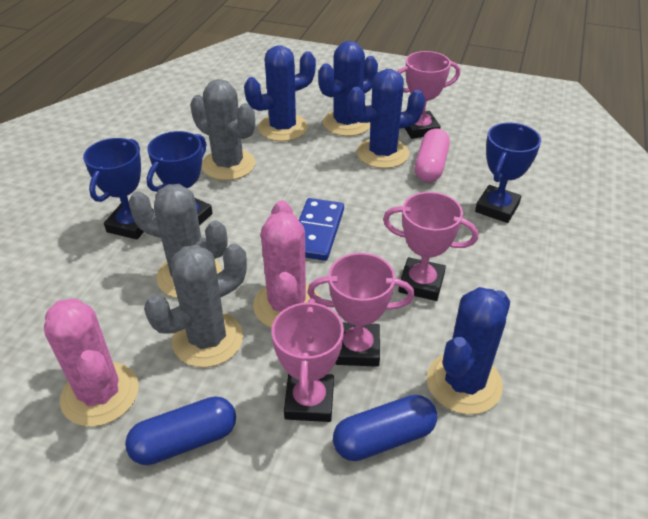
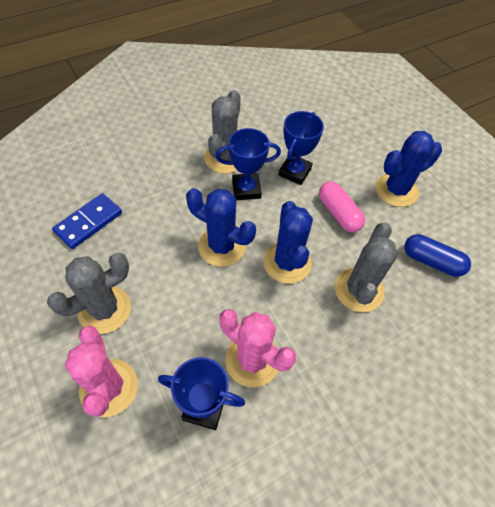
blue cactus: 4 -> 3
blue capsule: 2 -> 1
pink trophy: 4 -> 0

